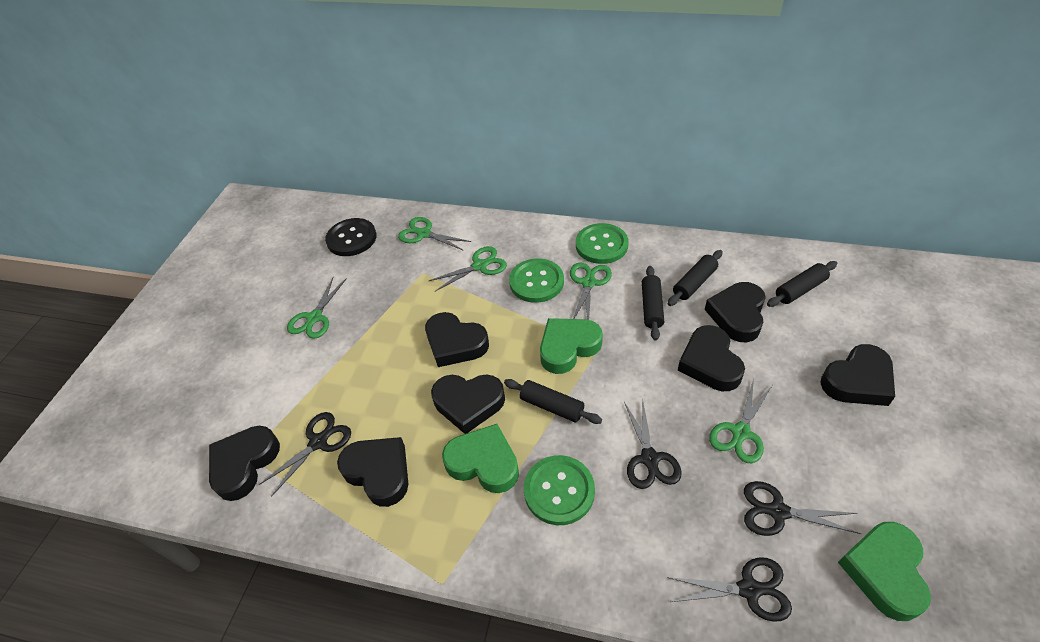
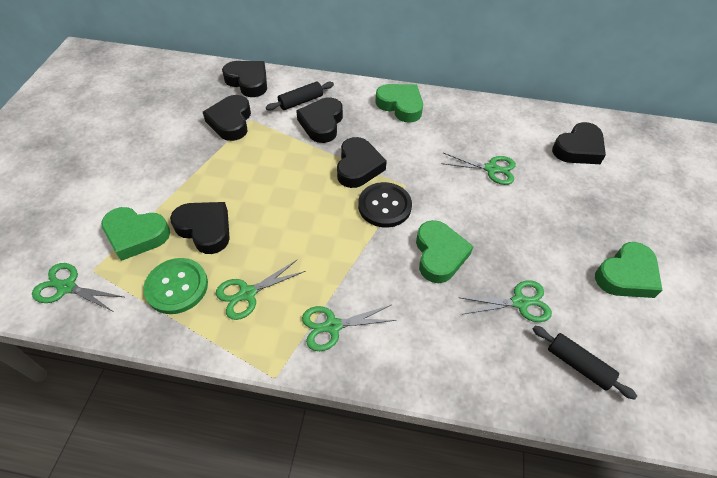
black heart: 7 -> 6
black rolling pin: 4 -> 2
black scissors: 4 -> 0
green button: 3 -> 1
green heart: 3 -> 4

